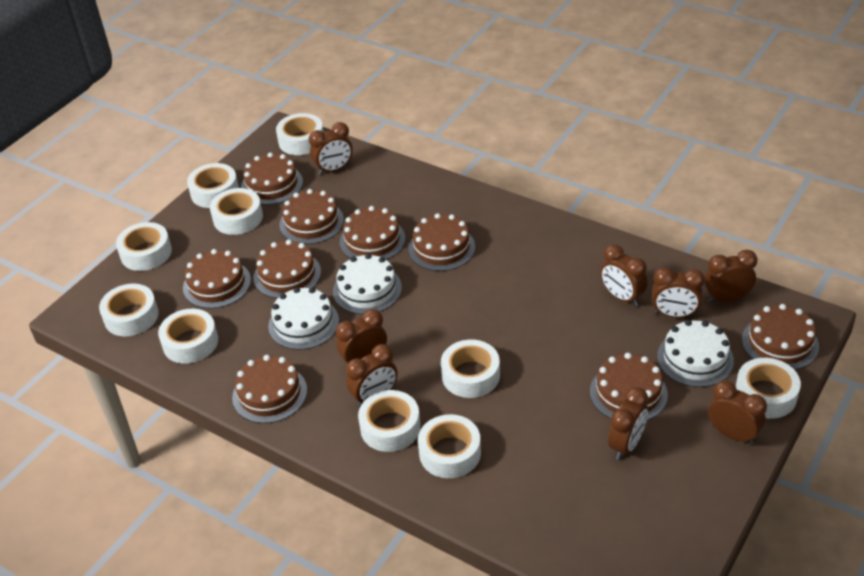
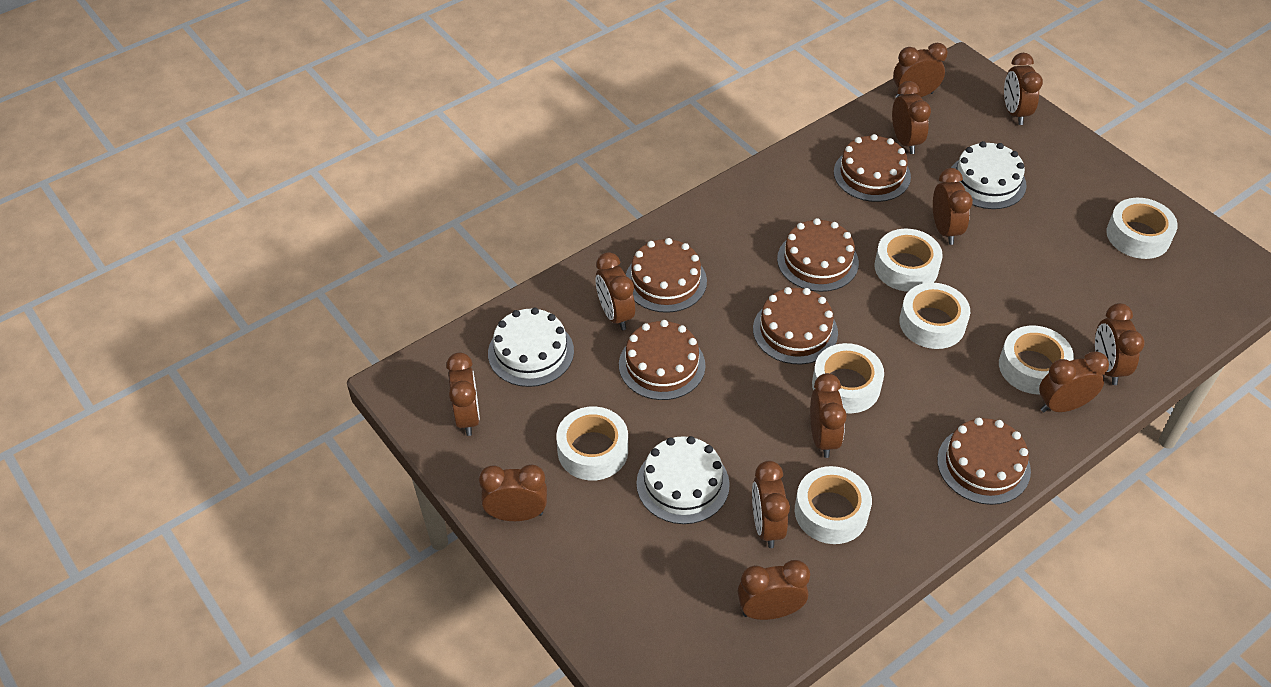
brown cake: 9 -> 6
brown clock: 8 -> 12
white tape: 10 -> 7

